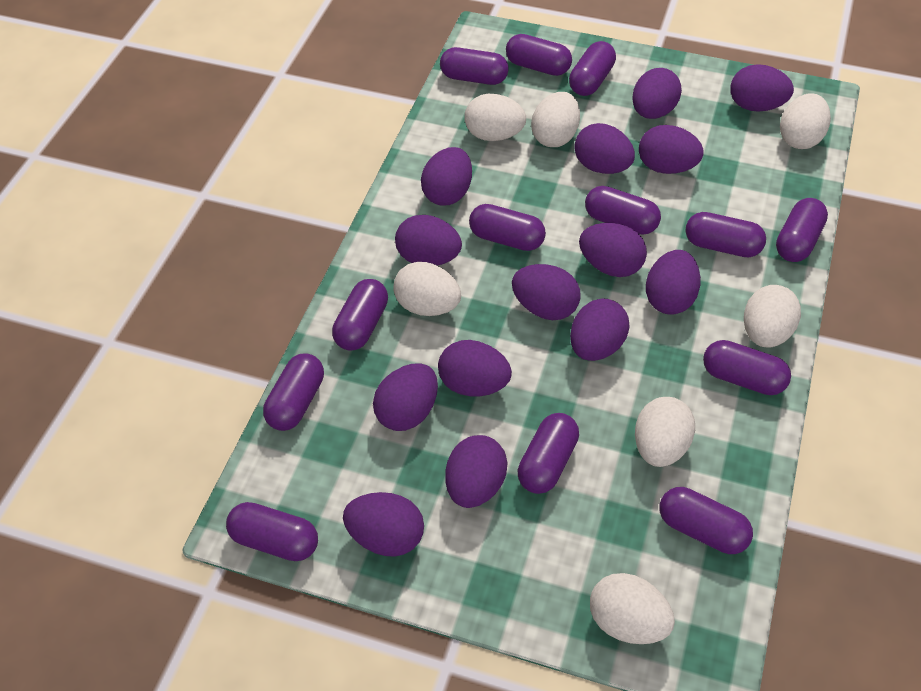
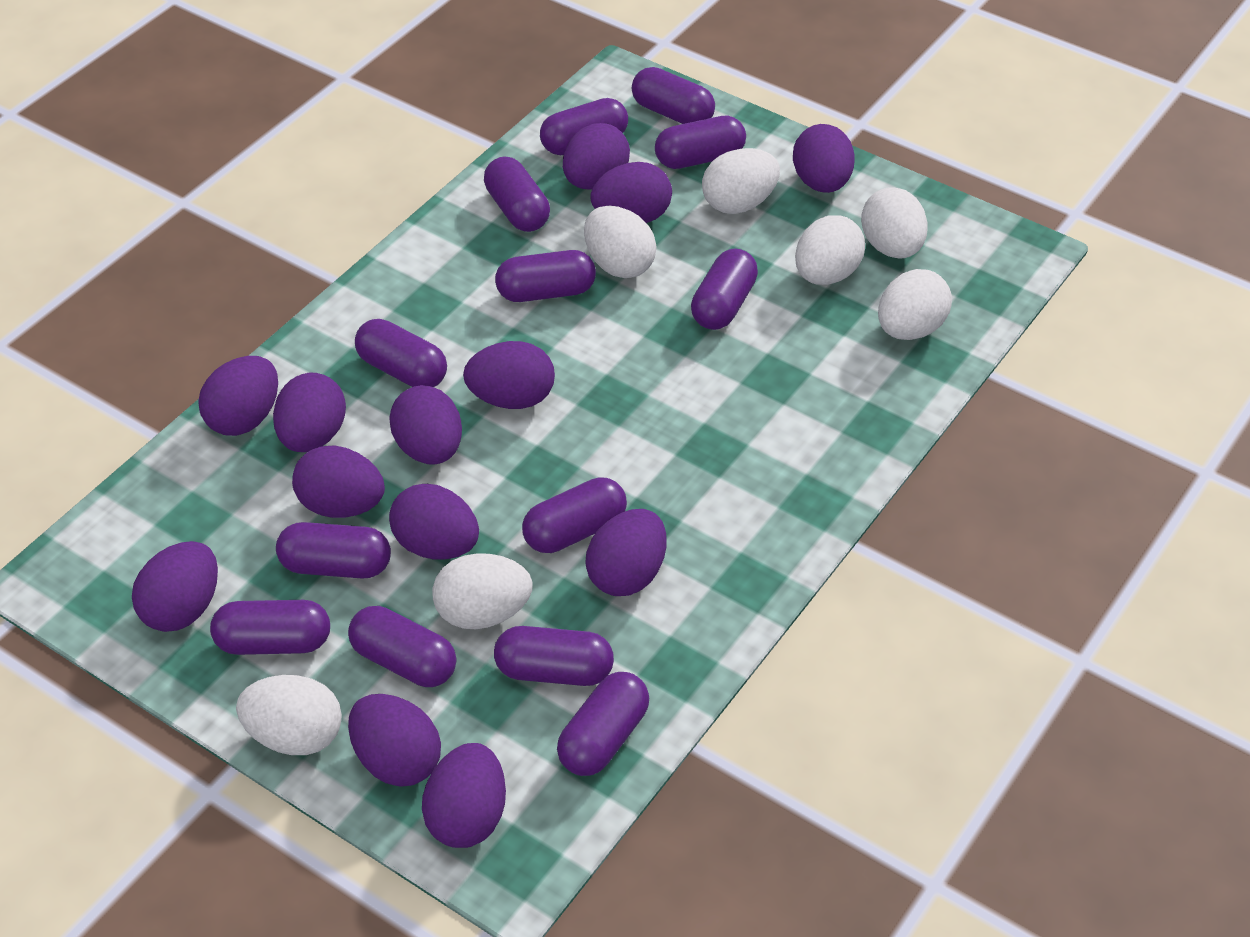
purple egg: 14 -> 13

